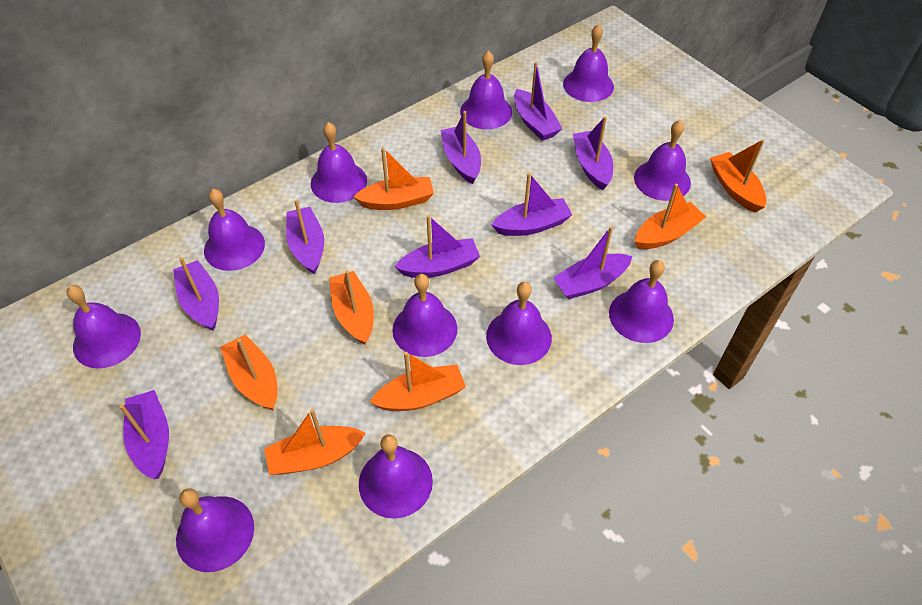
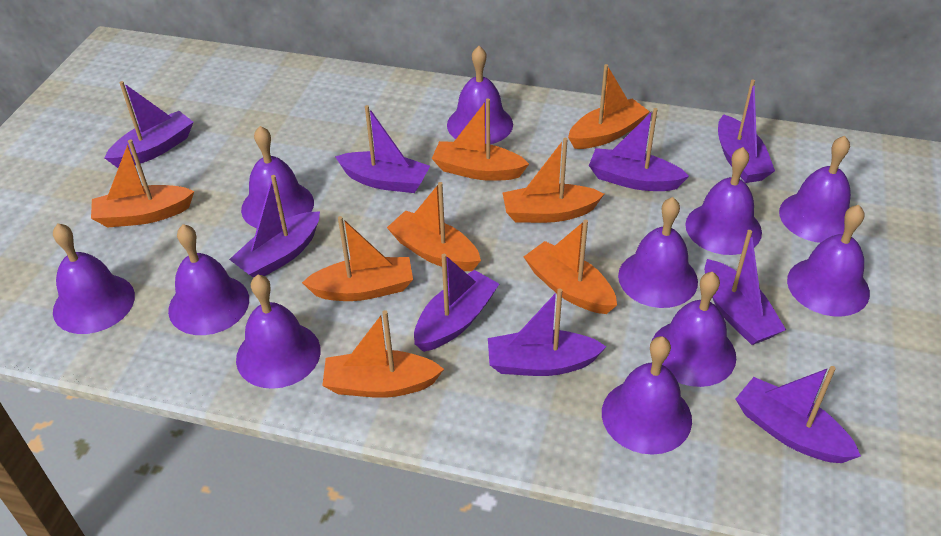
orange boat: 7 -> 8

